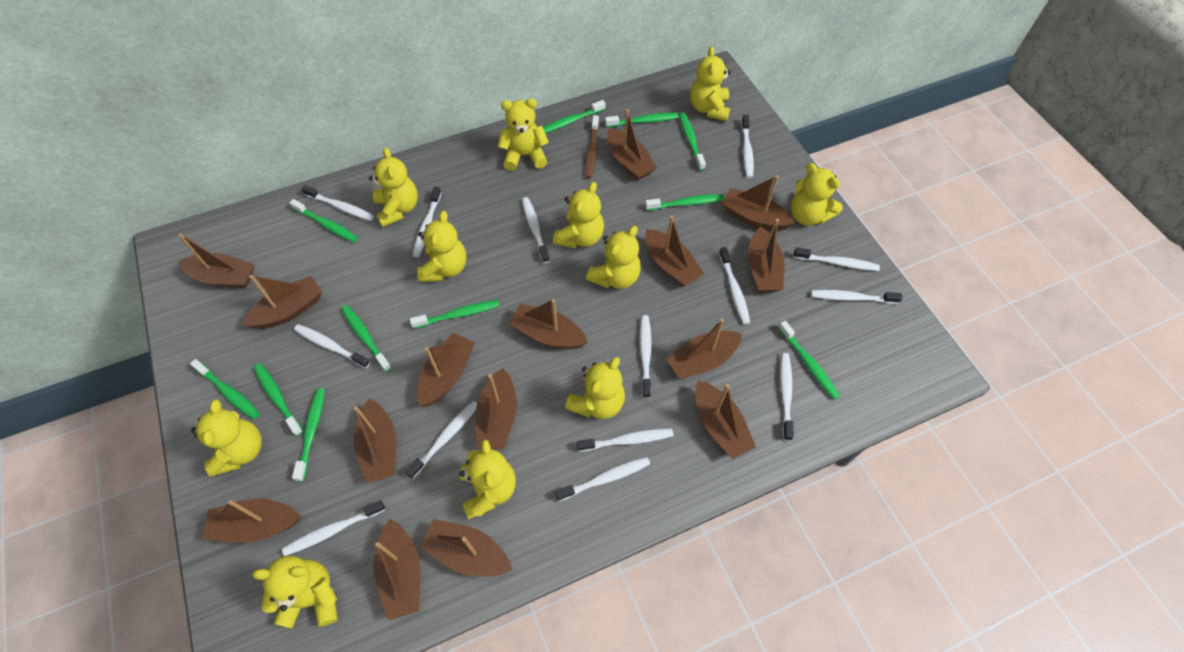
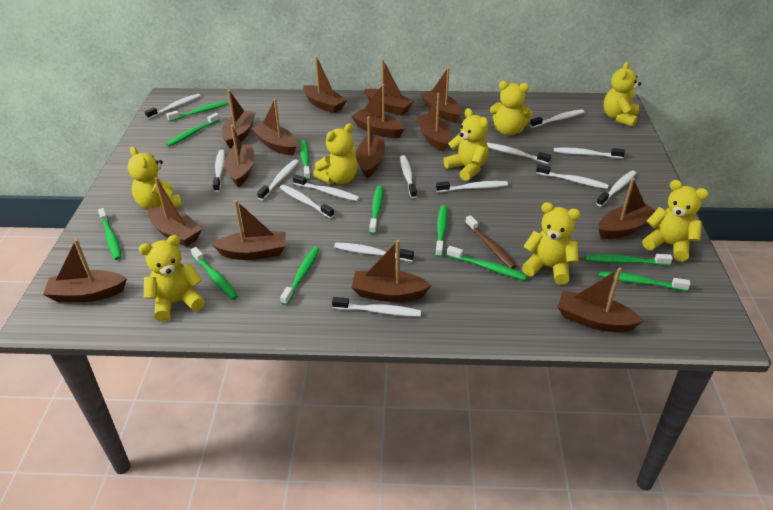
yellow teddy bear: 11 -> 8

